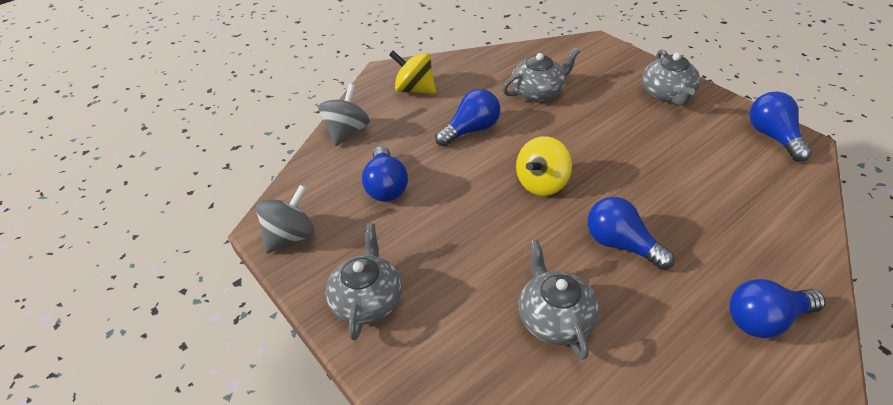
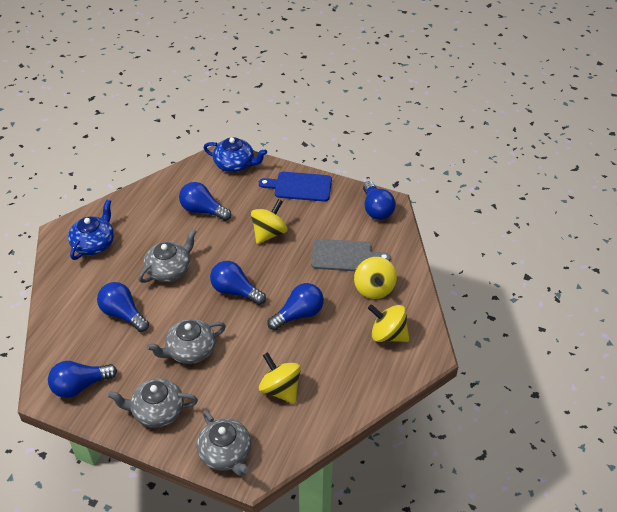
blue cutting board: 0 -> 1
blue light bulb: 5 -> 6
blue teapot: 0 -> 2
grey cutting board: 0 -> 1
grey spinning top: 2 -> 0
yellow spinning top: 2 -> 4

